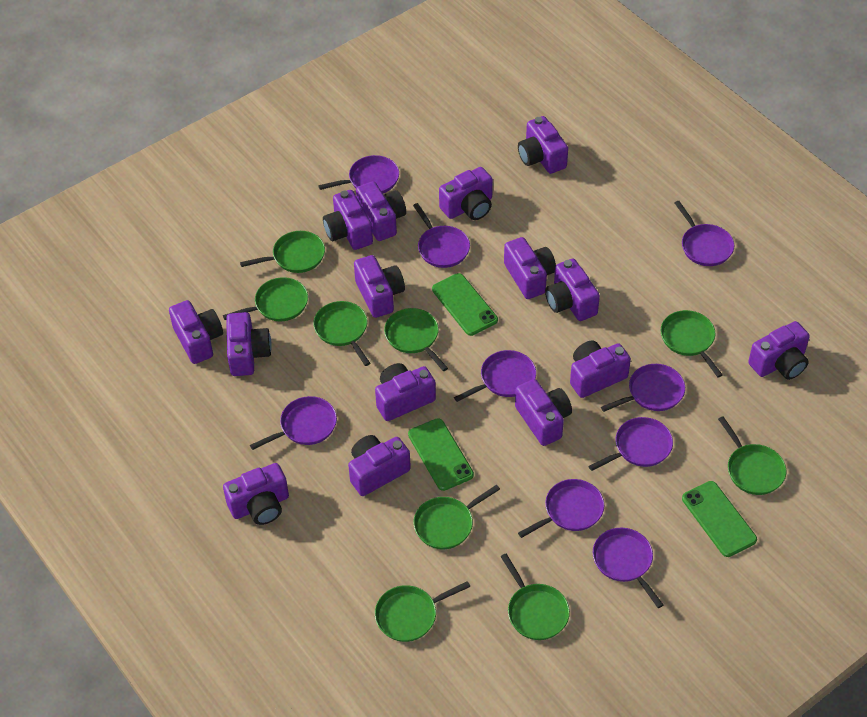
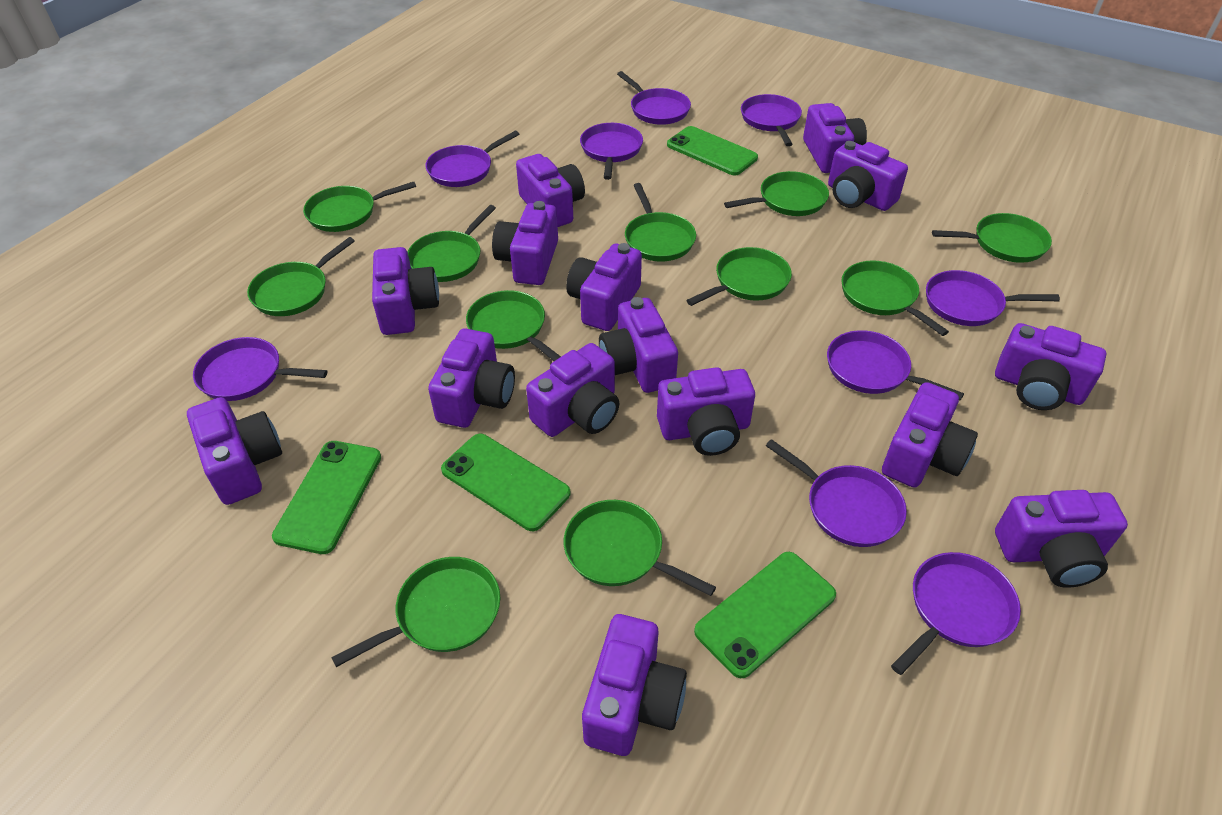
green pan: 9 -> 11
green phone: 3 -> 4

